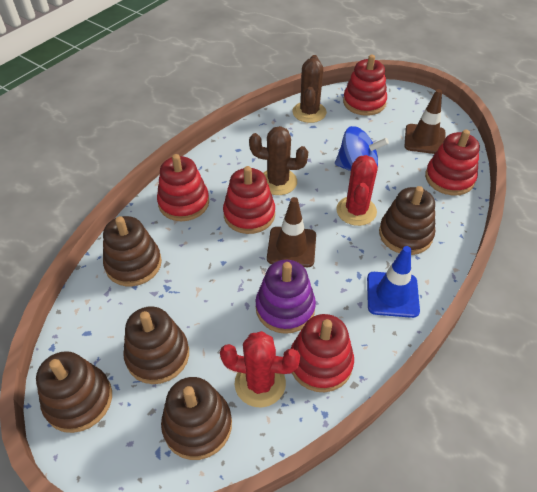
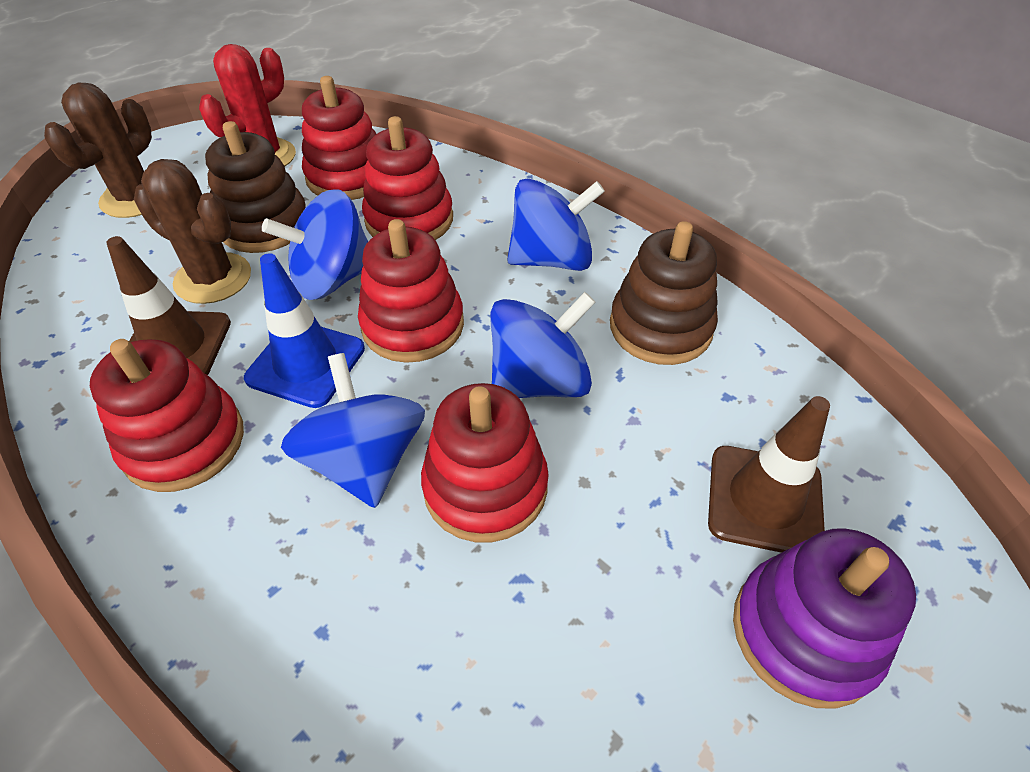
blue spinning top: 1 -> 4
brown stacking toy: 5 -> 2
red cactus: 2 -> 1

